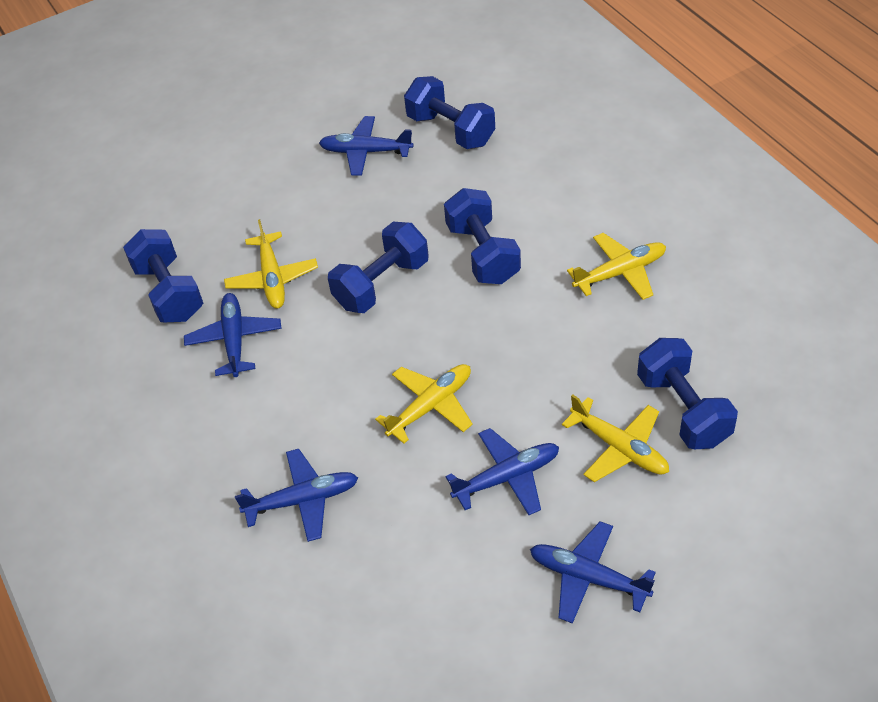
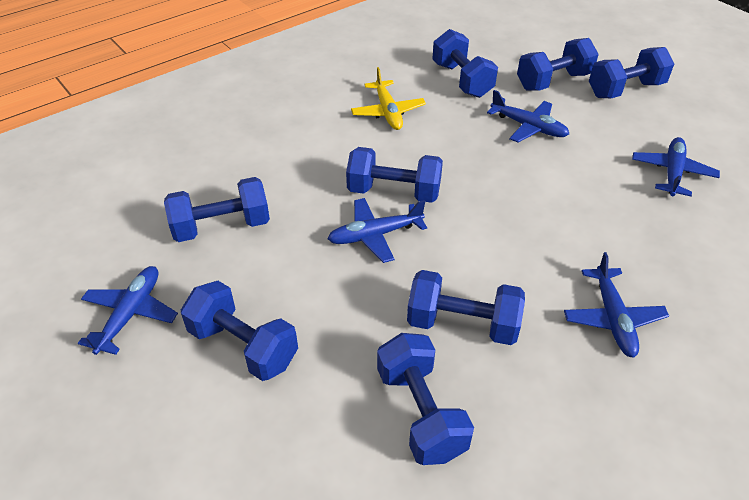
blue dumbbell: 5 -> 8
yellow plane: 4 -> 1

